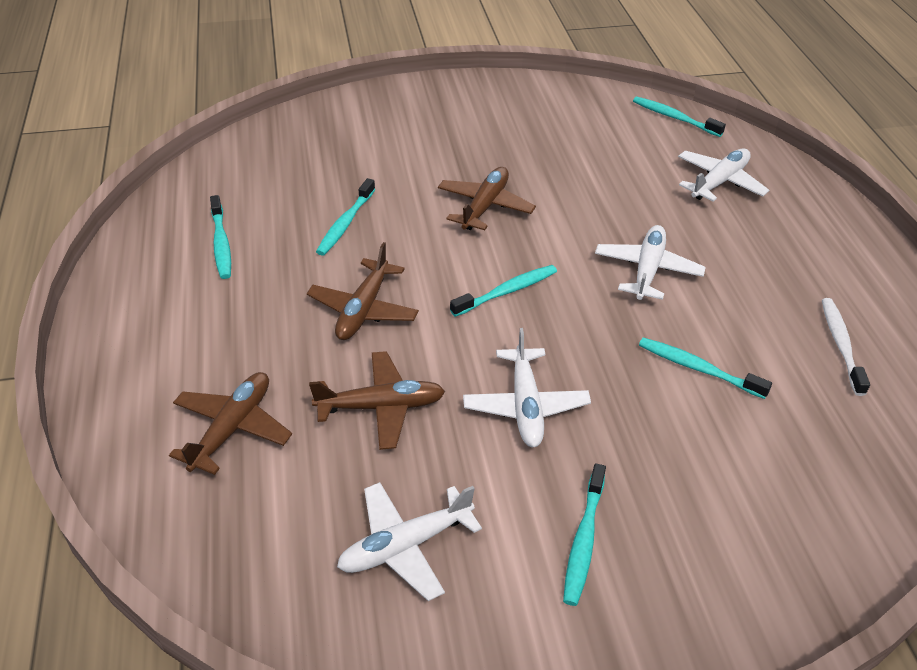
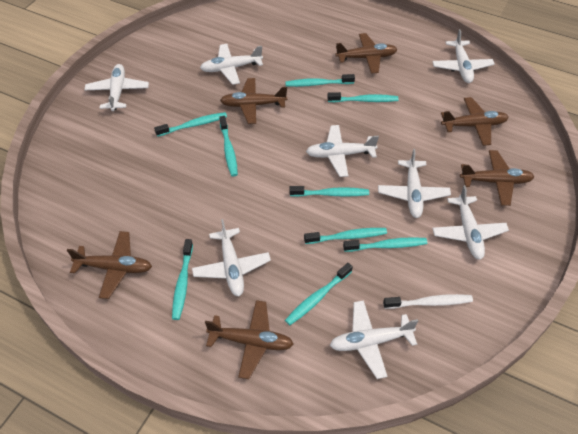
brown plane: 4 -> 6
turquoise toothbrush: 6 -> 9
white plane: 4 -> 8

